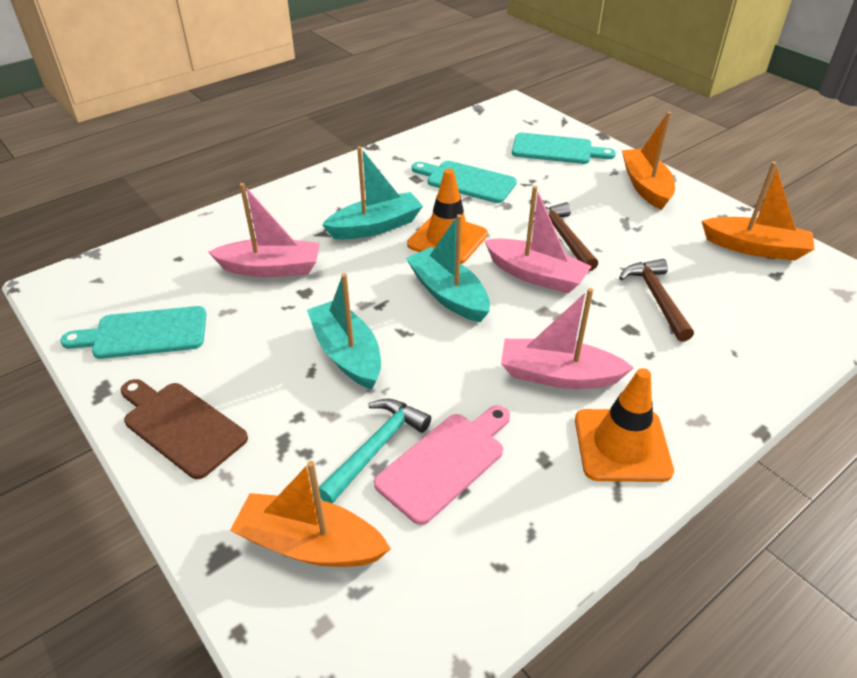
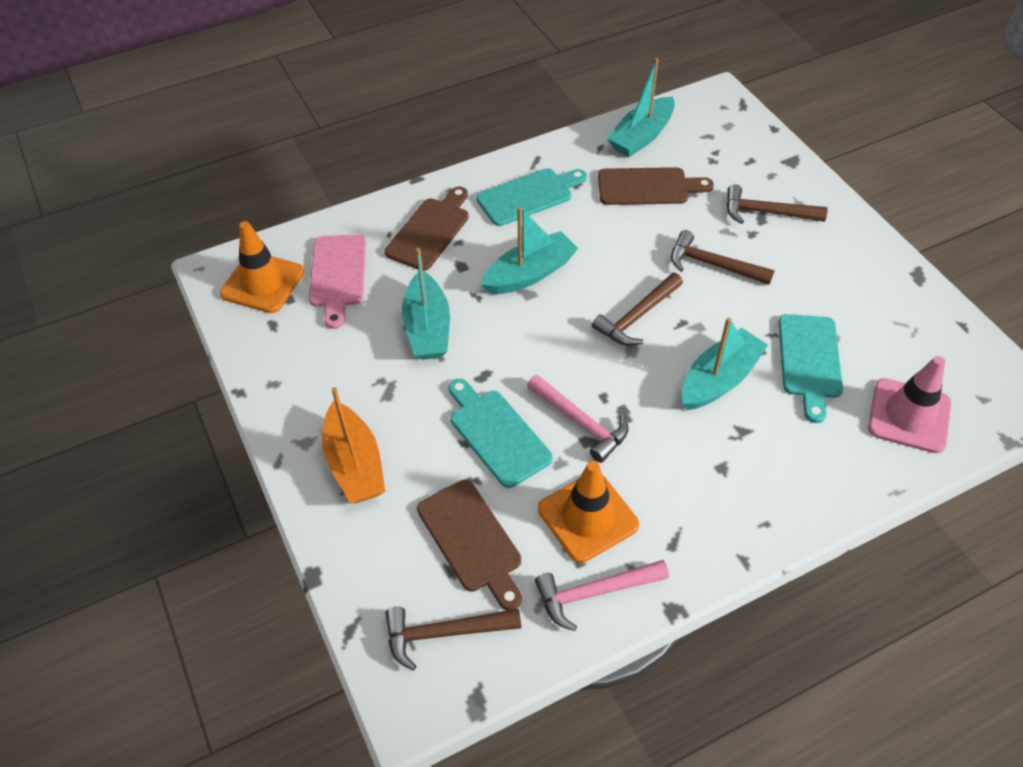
brown cutting board: 1 -> 3
brown hammer: 2 -> 4
orange boat: 3 -> 1
pink boat: 3 -> 0
pink hammer: 0 -> 2
pink traffic cone: 0 -> 1
turquoise boat: 3 -> 4
turquoise hammer: 1 -> 0

